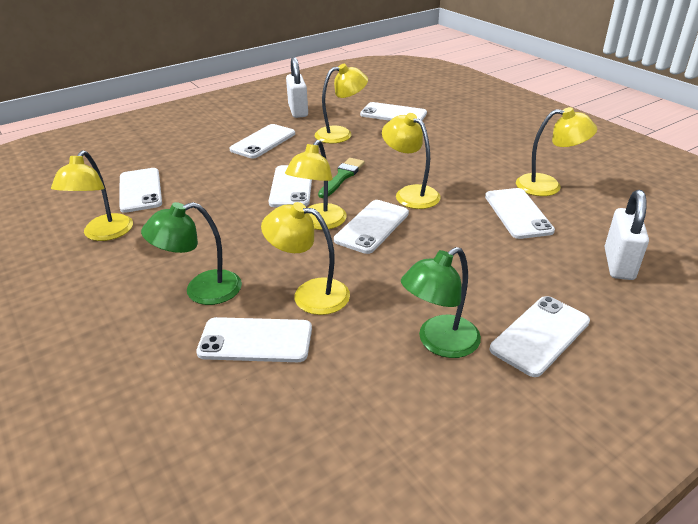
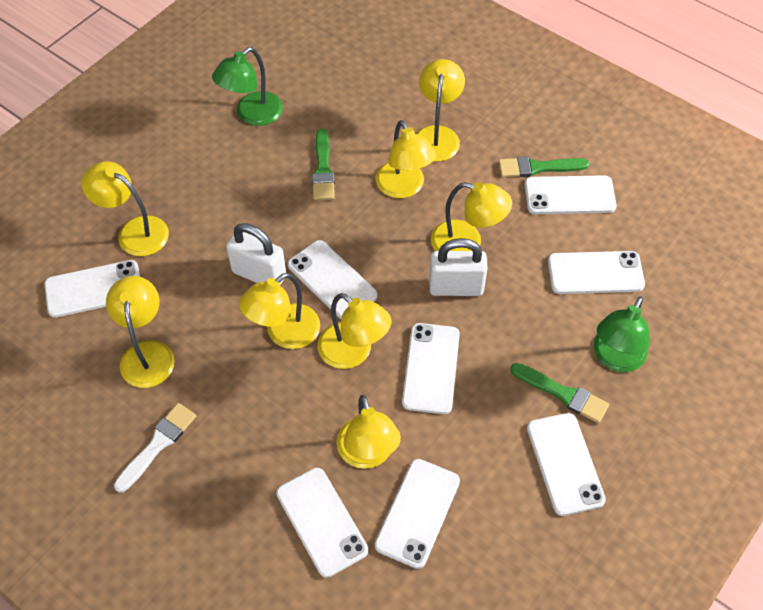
green brush: 1 -> 3
white brush: 0 -> 1
yellow lamp: 6 -> 8

